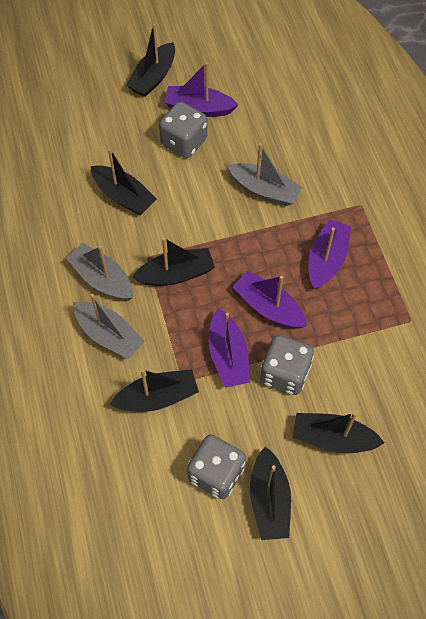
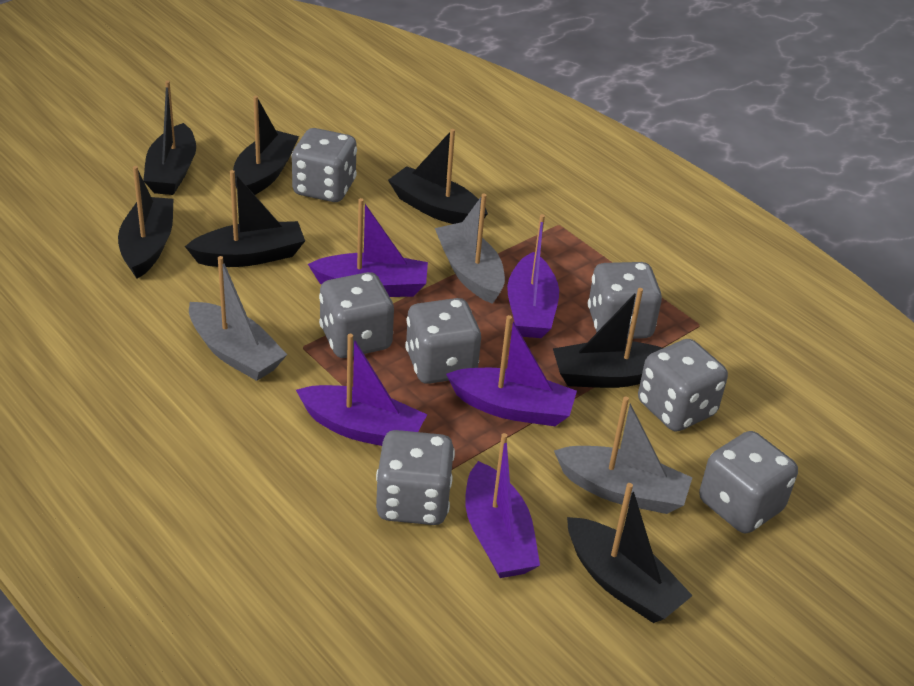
black boat: 6 -> 7
grey dice: 3 -> 7
purple boat: 4 -> 5

